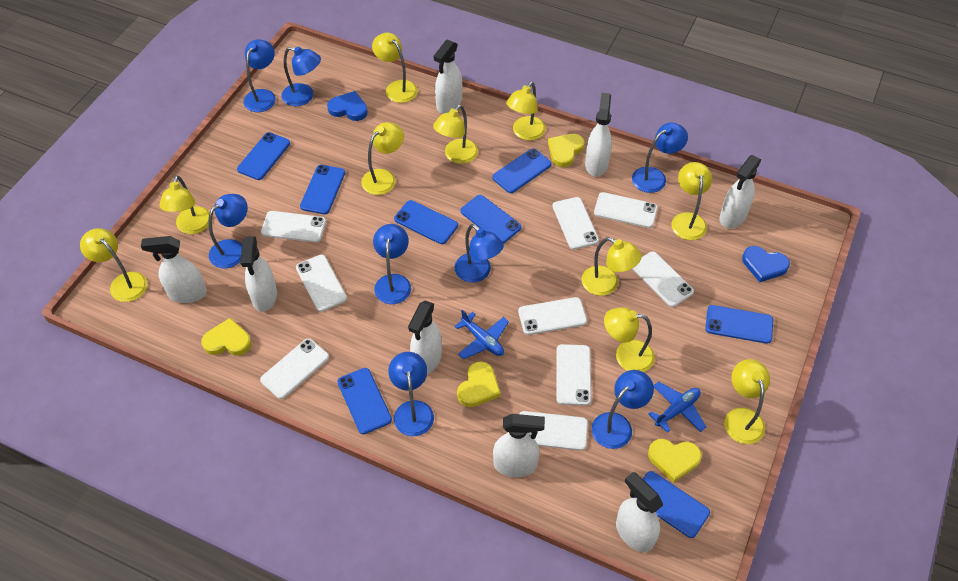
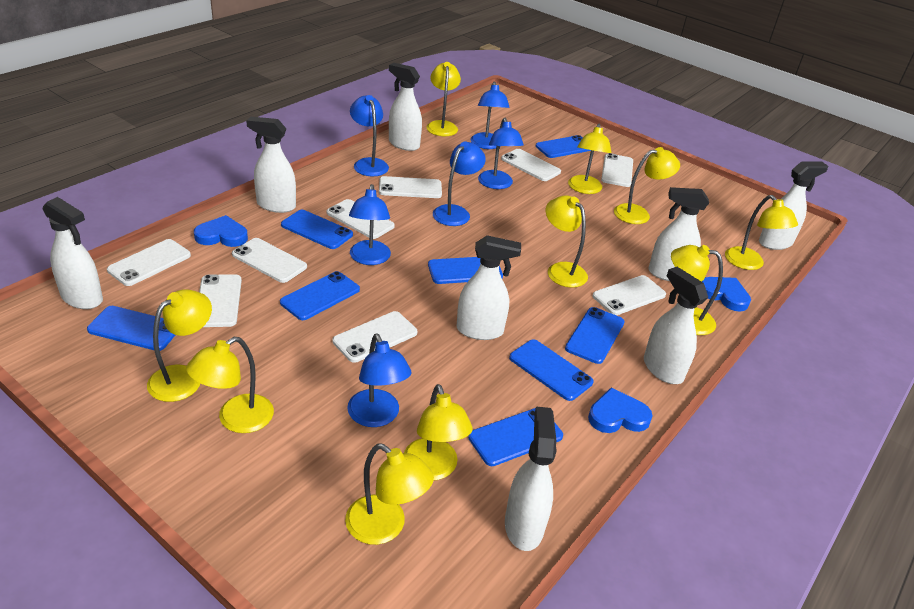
blue heart: 2 -> 3
blue lamp: 8 -> 6
blue plane: 2 -> 0
yellow heart: 4 -> 0

